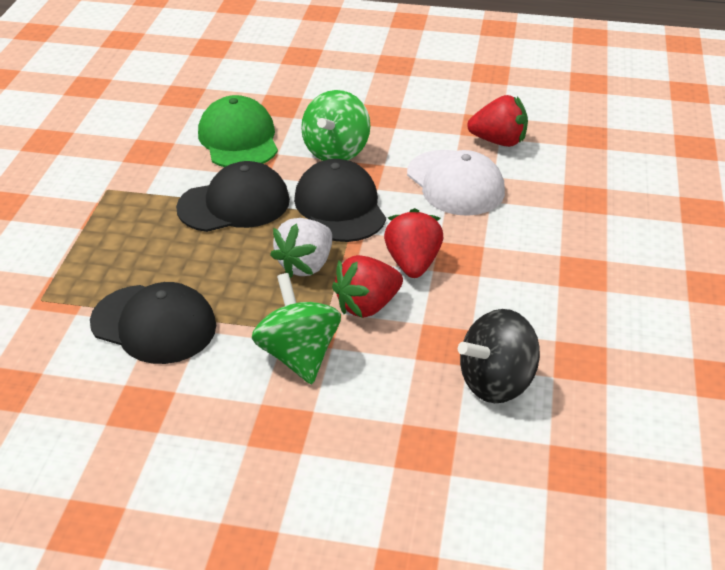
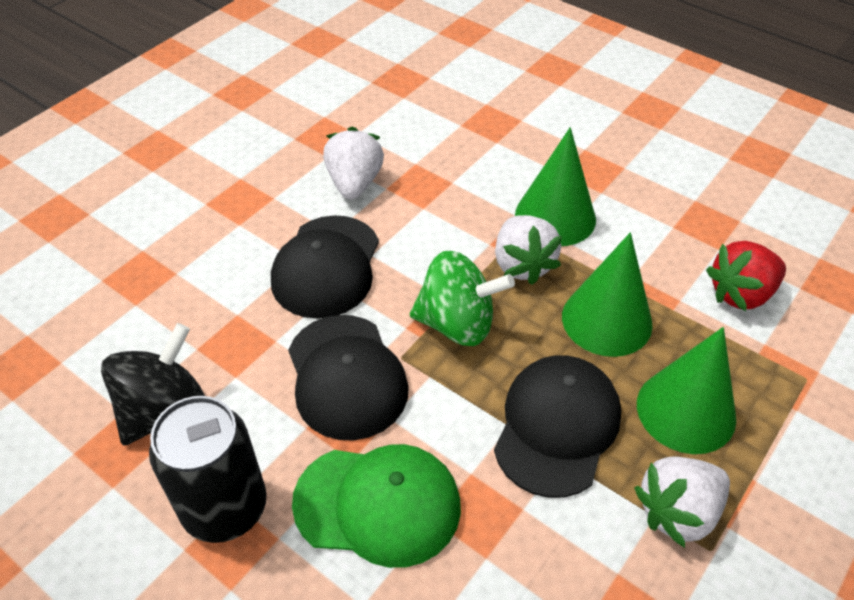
black can: 0 -> 1
green cone: 0 -> 3
green spinning top: 2 -> 1
red strawberry: 3 -> 1
white cap: 1 -> 0
white strawberry: 1 -> 3

